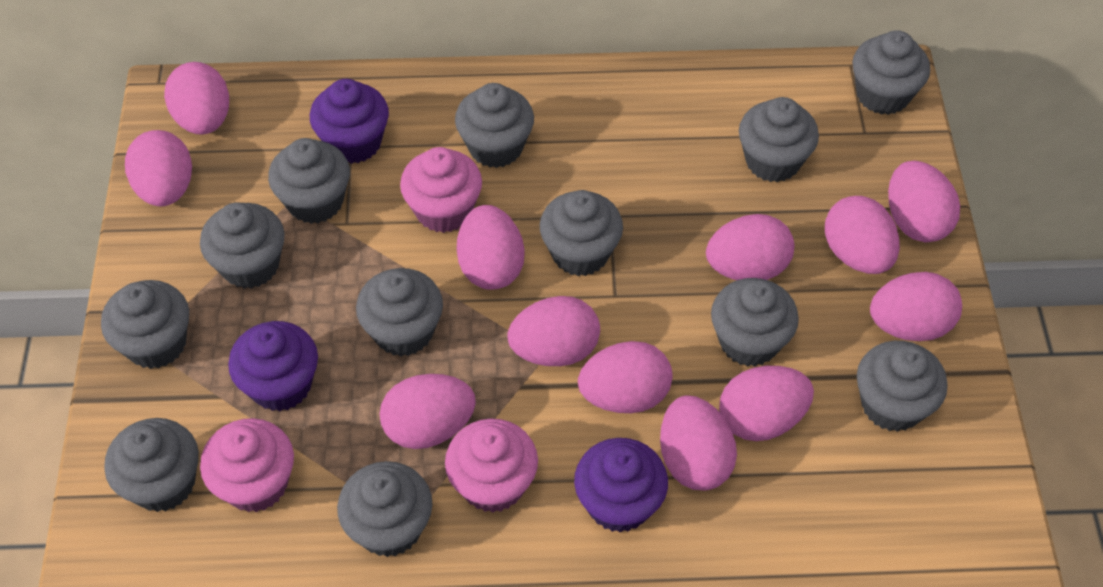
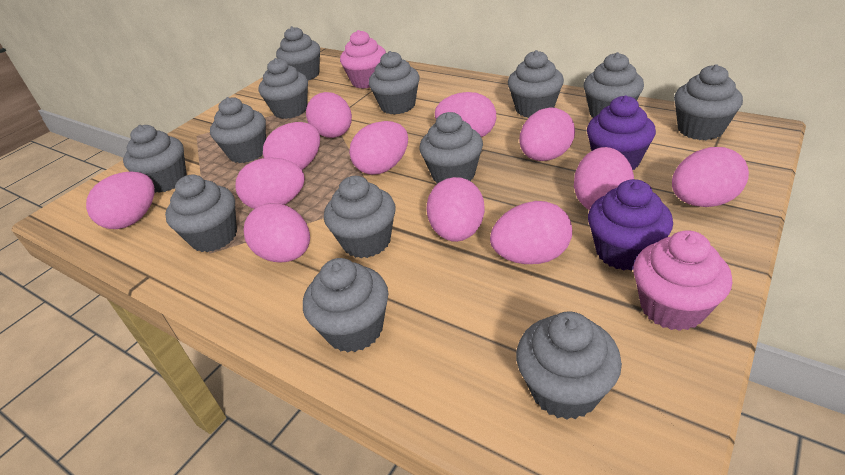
grey cupcake: 12 -> 13
pink cupcake: 3 -> 2
purple cupcake: 3 -> 2

